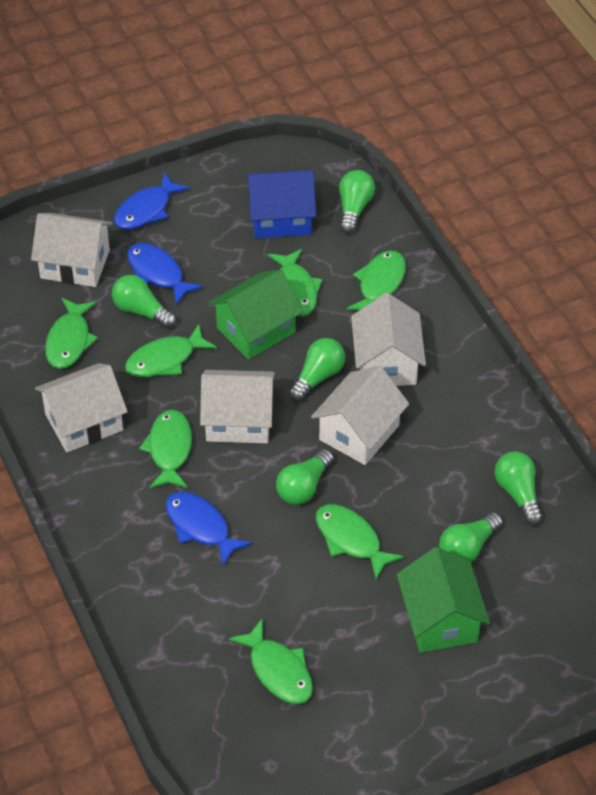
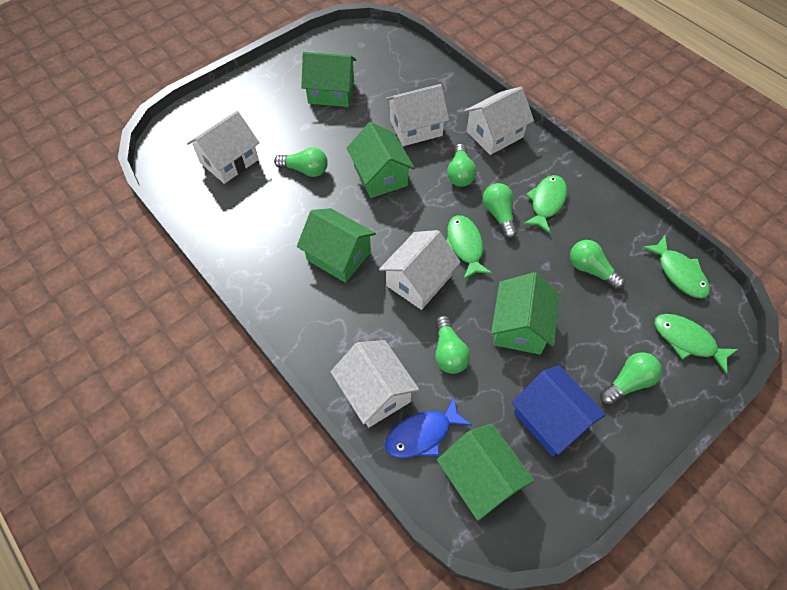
blue fish: 3 -> 1
green fish: 7 -> 4
green house: 2 -> 5

